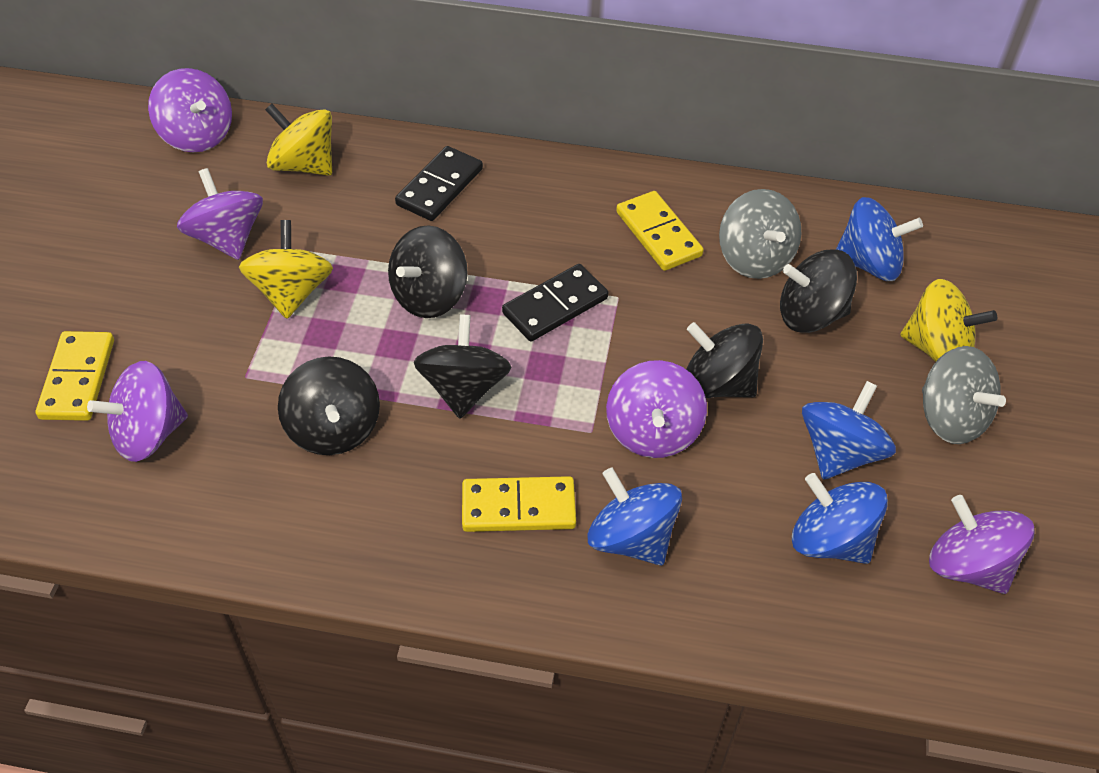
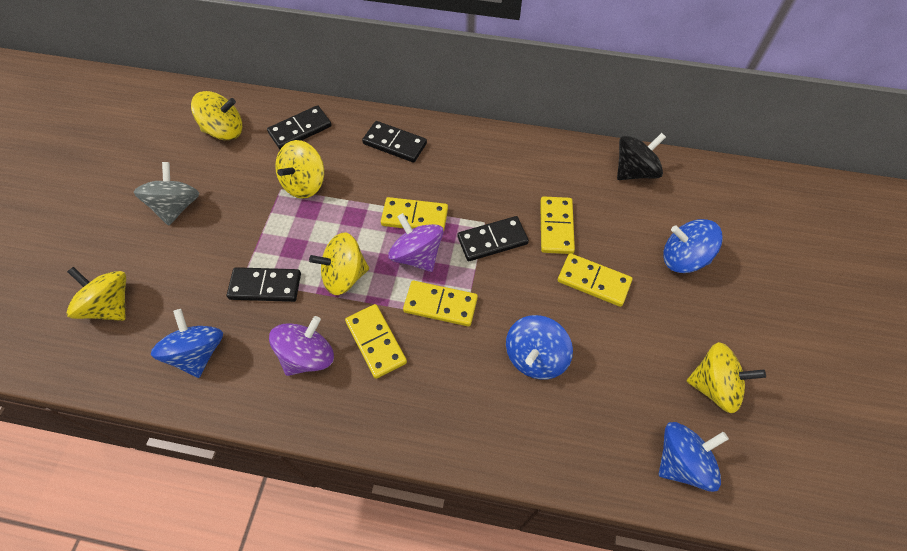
black domino: 2 -> 4
black spinning top: 5 -> 1
grey spinning top: 2 -> 1
purple spinning top: 5 -> 2
yellow domino: 3 -> 5
yellow spinning top: 3 -> 5

